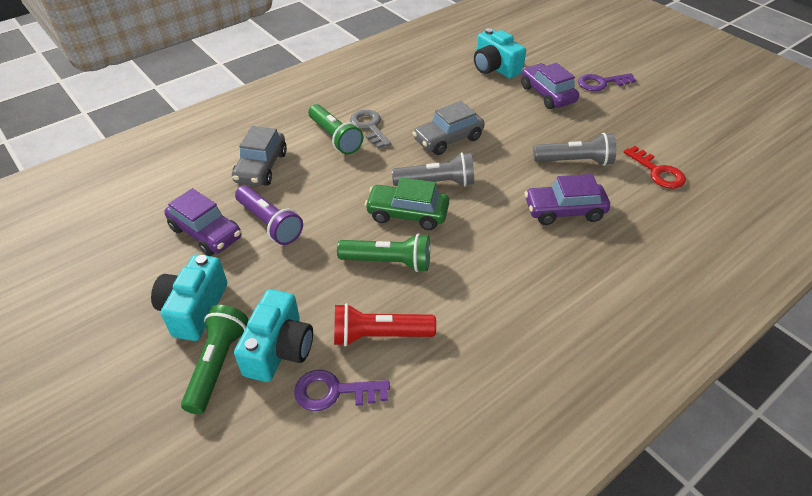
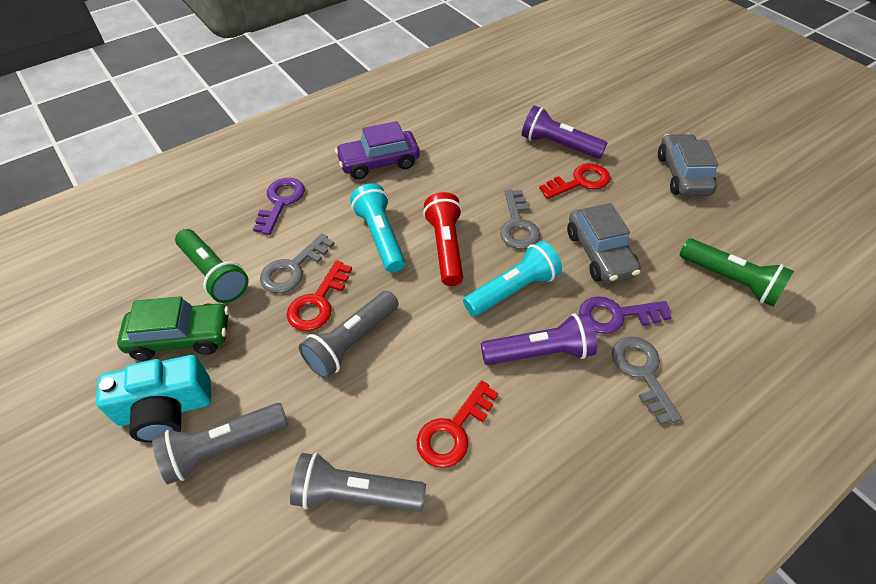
green flashlight: 3 -> 2
grey flashlight: 2 -> 3
grey key: 1 -> 3
purple car: 3 -> 1
purple flashlight: 1 -> 2
red key: 1 -> 3
turquoise camera: 3 -> 1
turquoise flashlight: 0 -> 2

